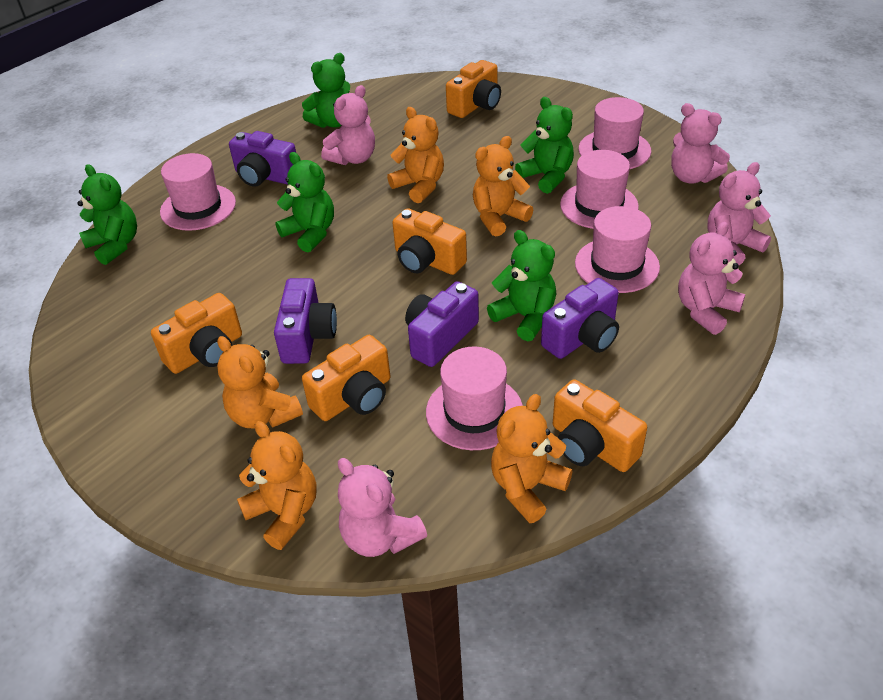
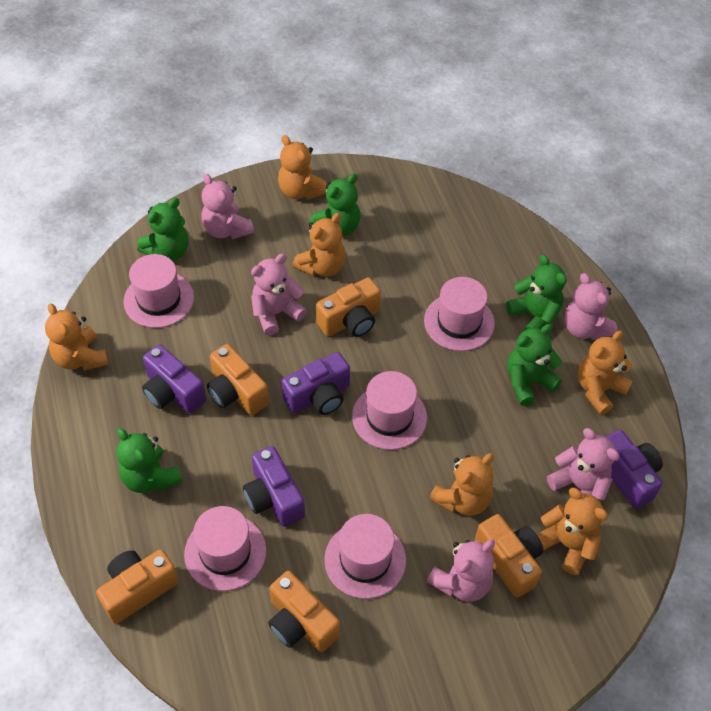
orange teddy bear: 5 -> 6

